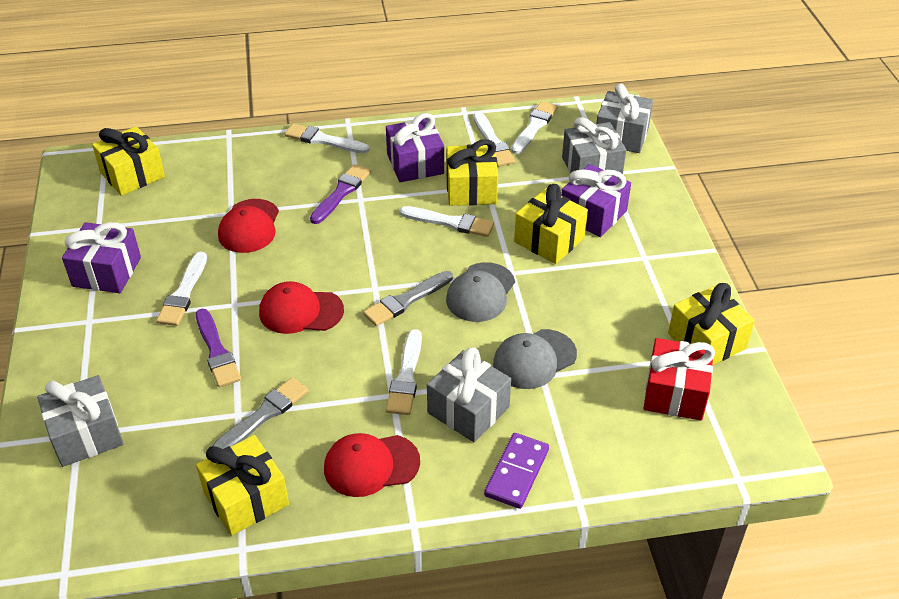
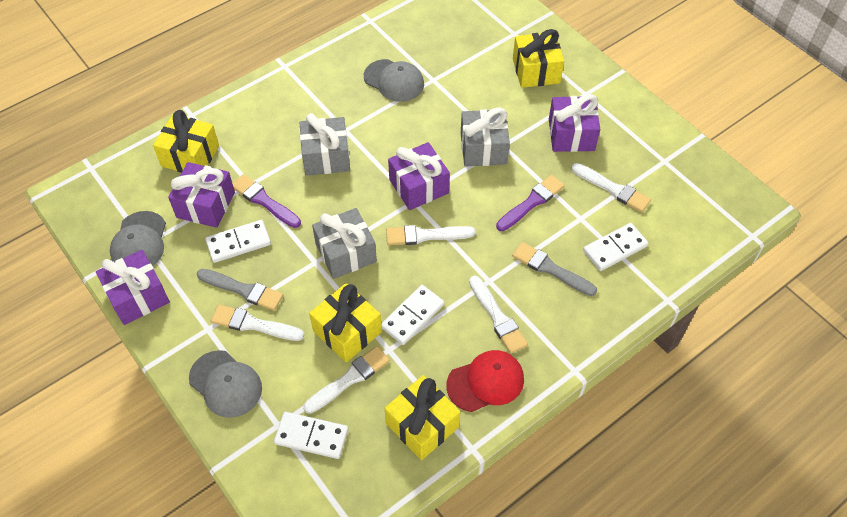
grey cap: 2 -> 3
grey gift: 4 -> 3
purple domino: 1 -> 0
purple gift: 3 -> 4
red cap: 3 -> 1
red gift: 1 -> 0
white brush: 6 -> 5
white domino: 0 -> 4
yellow gift: 5 -> 4

